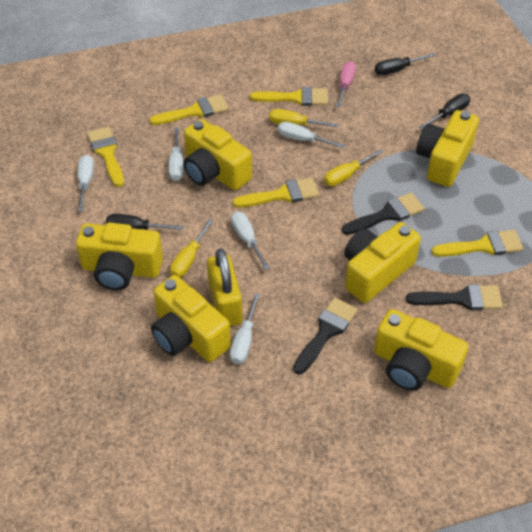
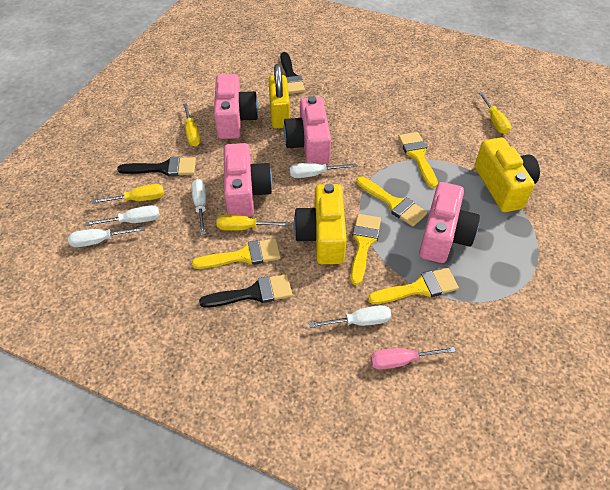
black screwdriver: 3 -> 0
pink camera: 0 -> 4
yellow camera: 6 -> 2
yellow screwdriver: 3 -> 4

